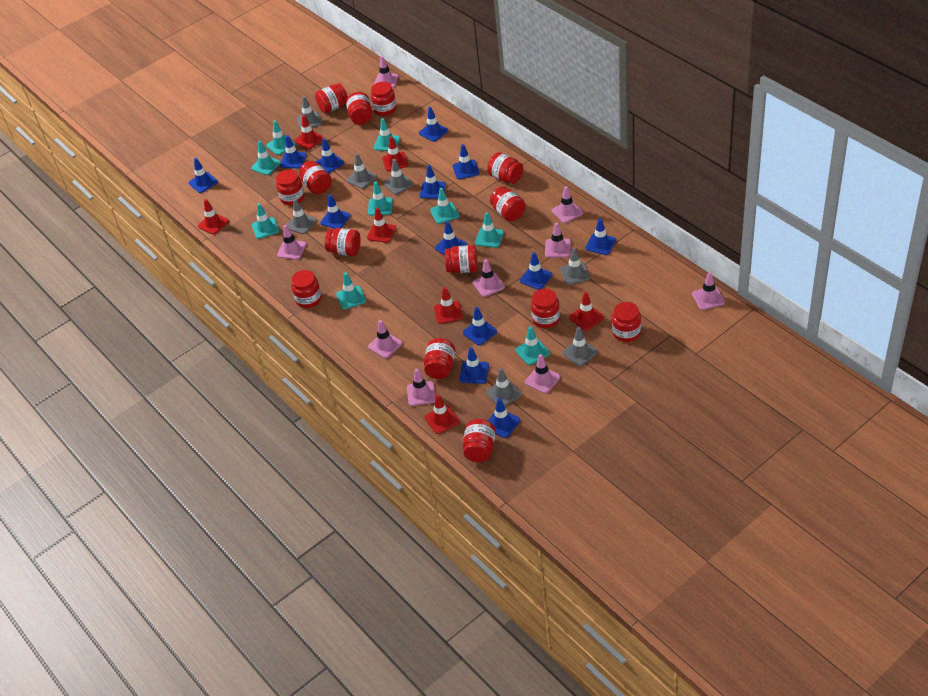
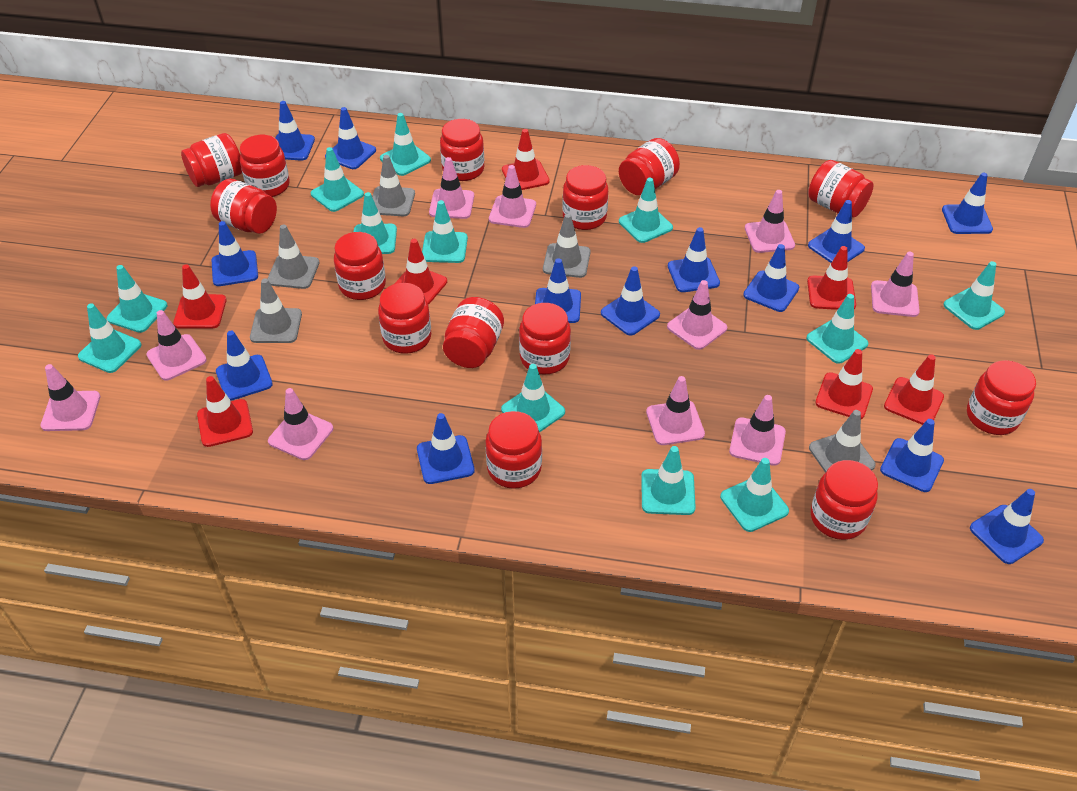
grey traffic cone: 7 -> 5
pink traffic cone: 9 -> 10
turquoise traffic cone: 9 -> 12

